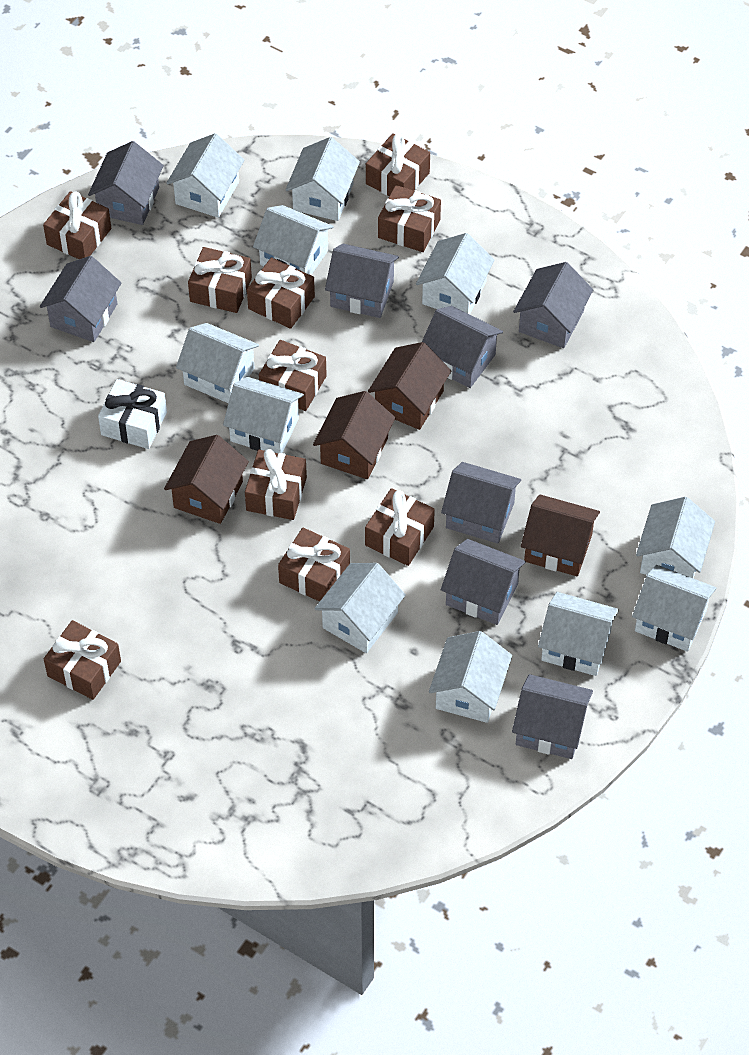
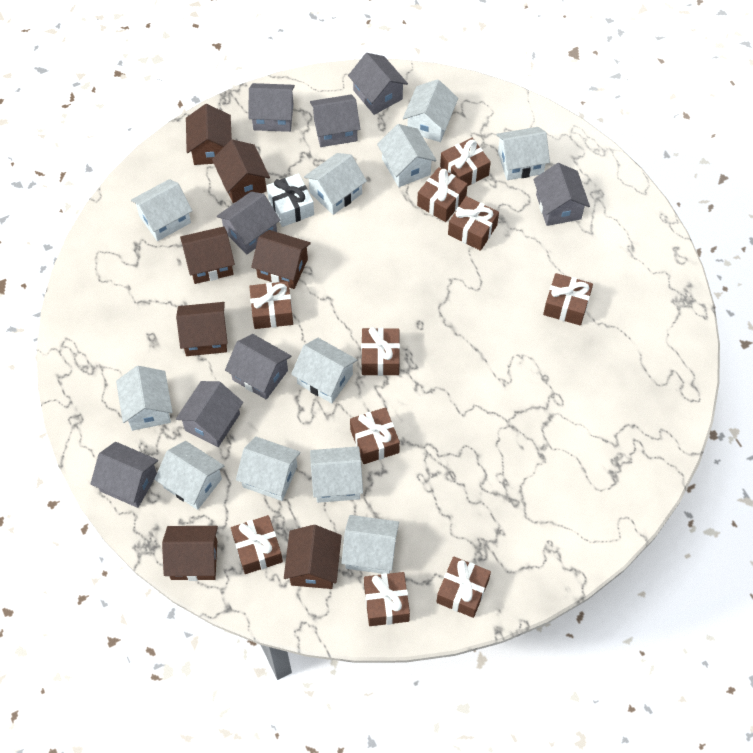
brown house: 4 -> 7

